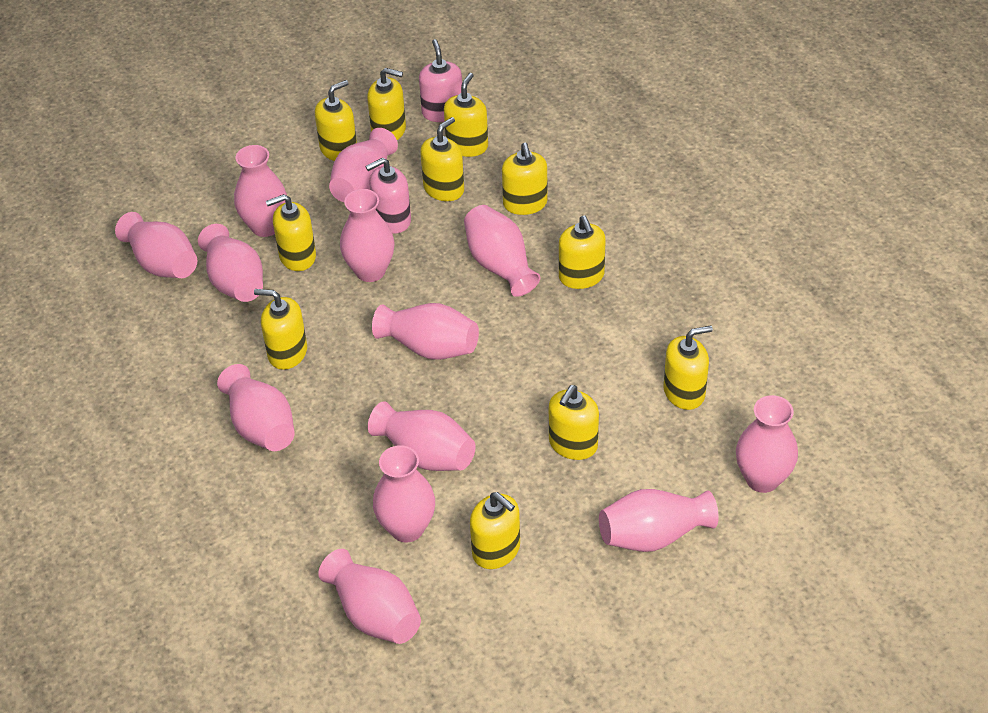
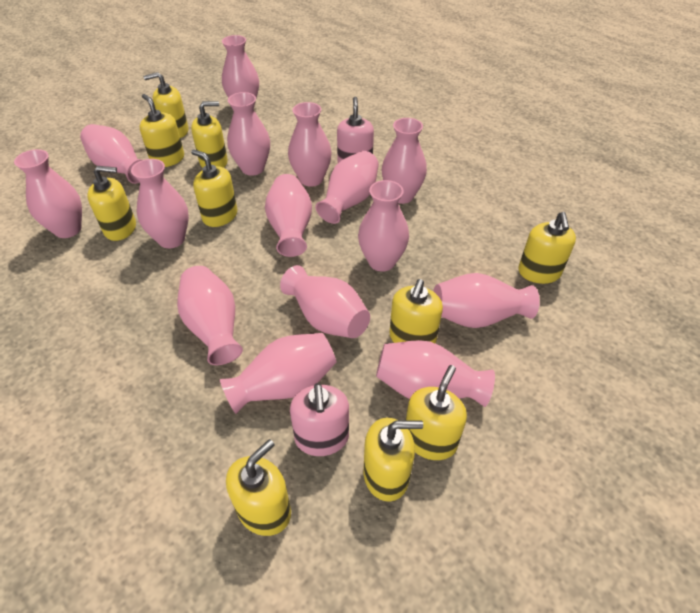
pink vase: 13 -> 15
yellow soap dispenser: 11 -> 10

